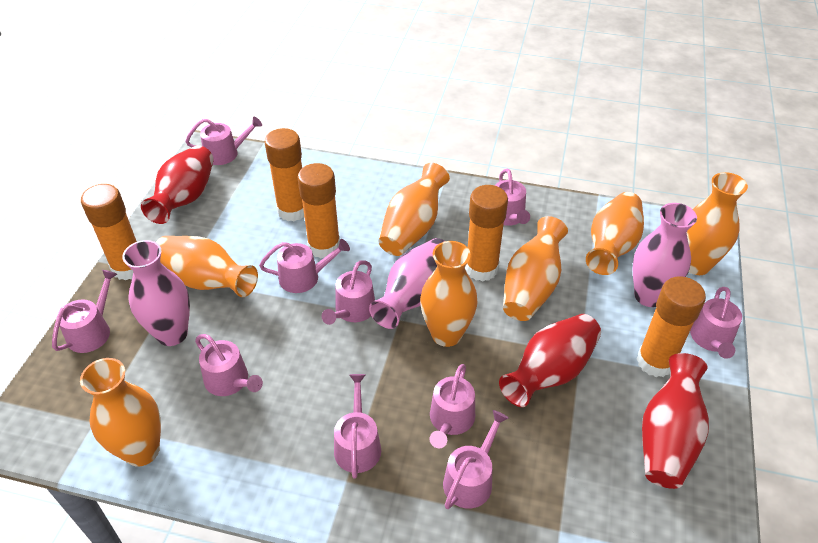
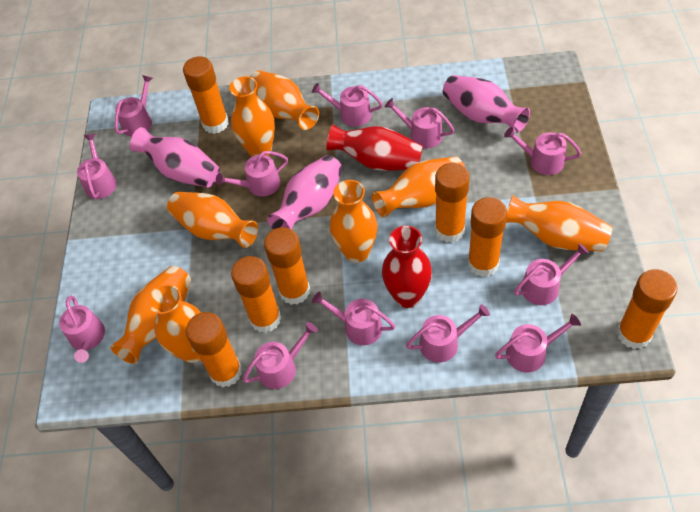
orange glue stick: 5 -> 7
orange vase: 7 -> 8
pink watering can: 10 -> 12
red vase: 3 -> 2

